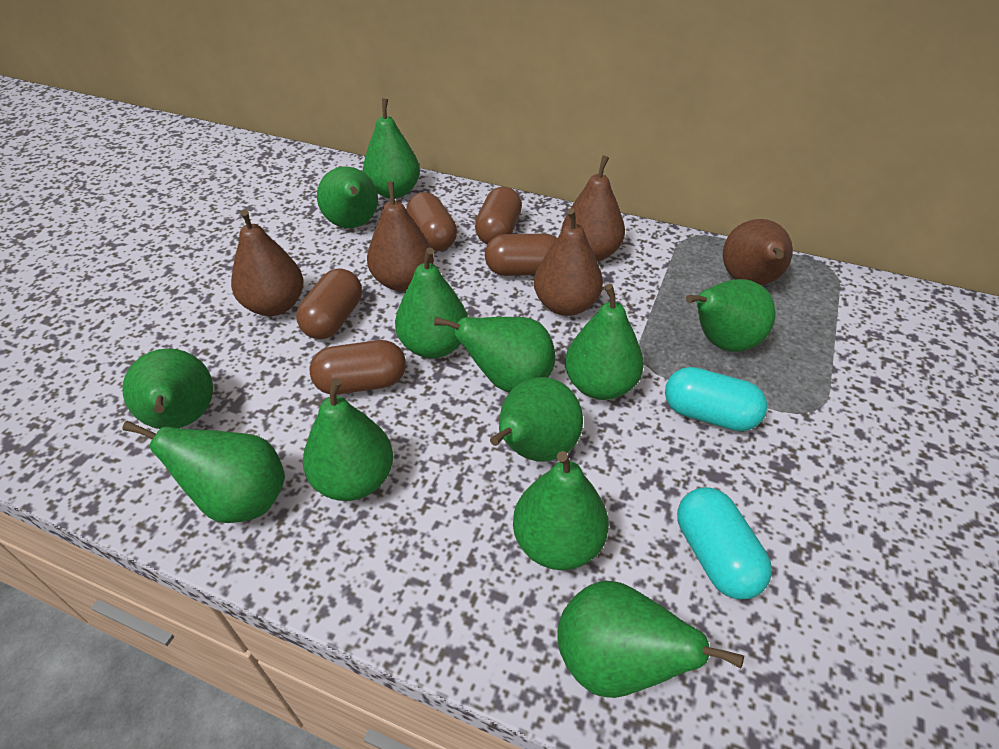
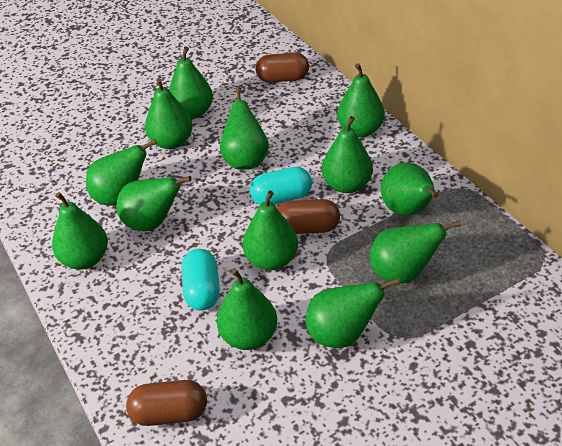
brown capsule: 5 -> 3
brown pear: 5 -> 0
green pear: 12 -> 13

